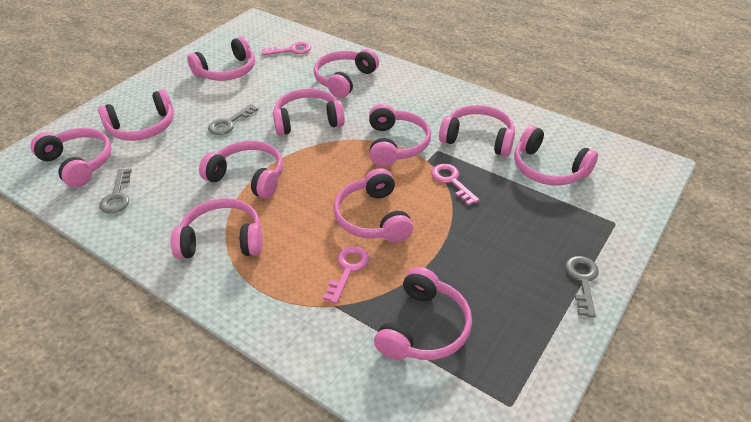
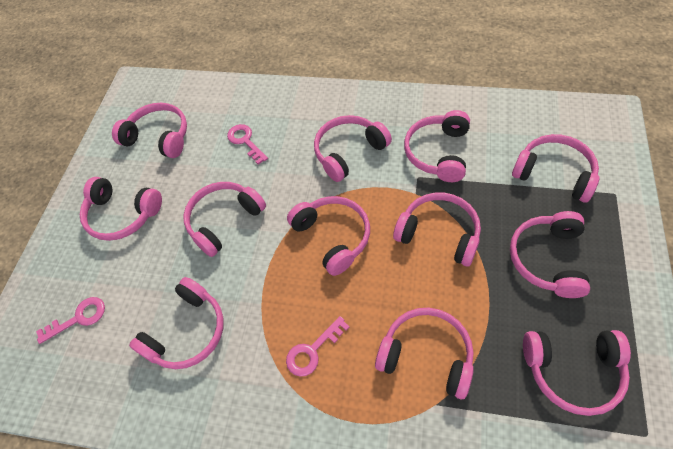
grey key: 3 -> 0

